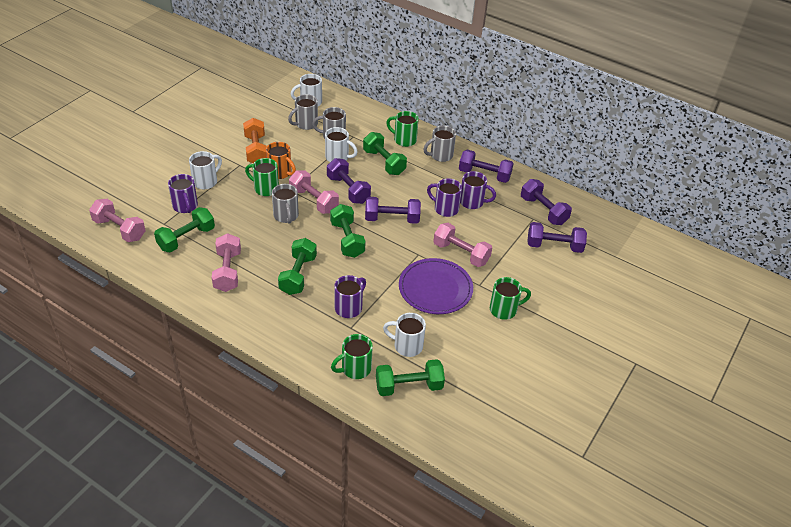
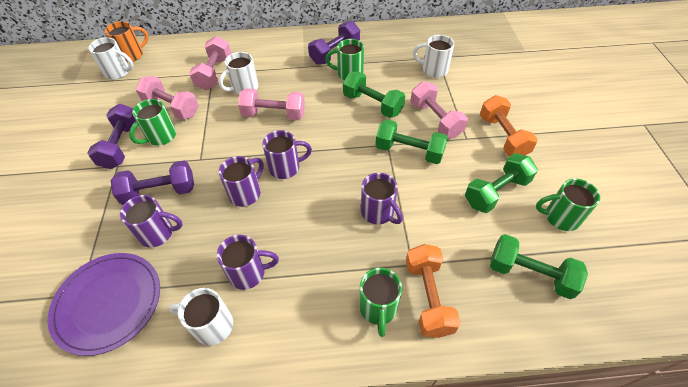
green dumbbell: 5 -> 4
grey mug: 4 -> 0
orange dumbbell: 1 -> 2
purple dumbbell: 5 -> 3
purple mug: 4 -> 5

